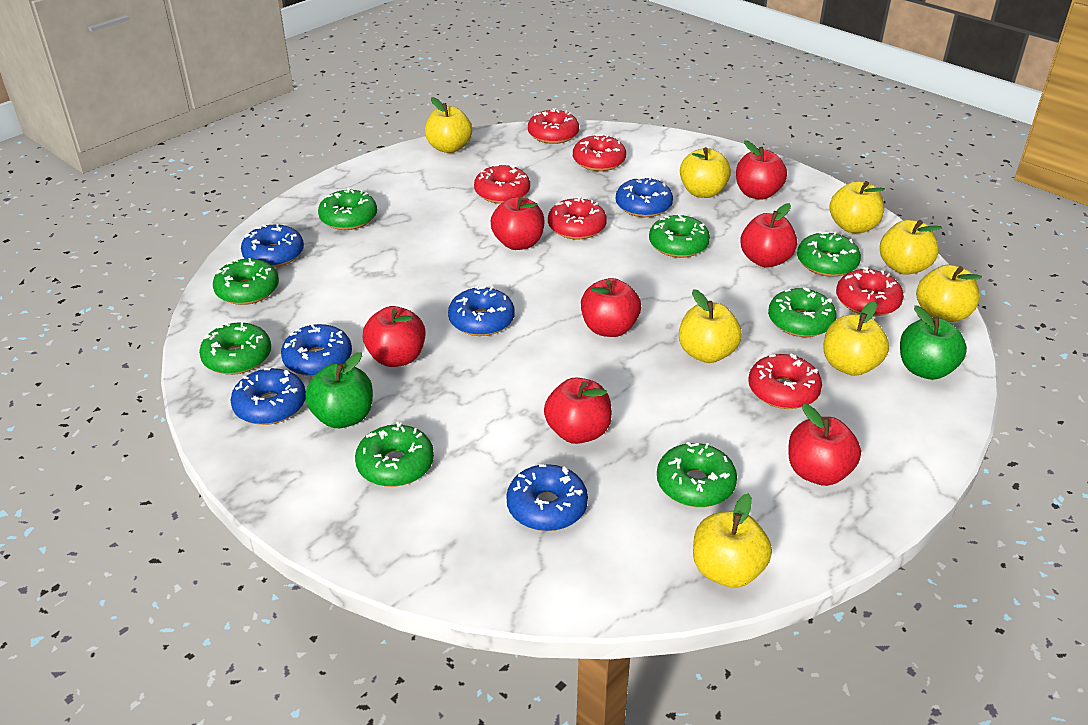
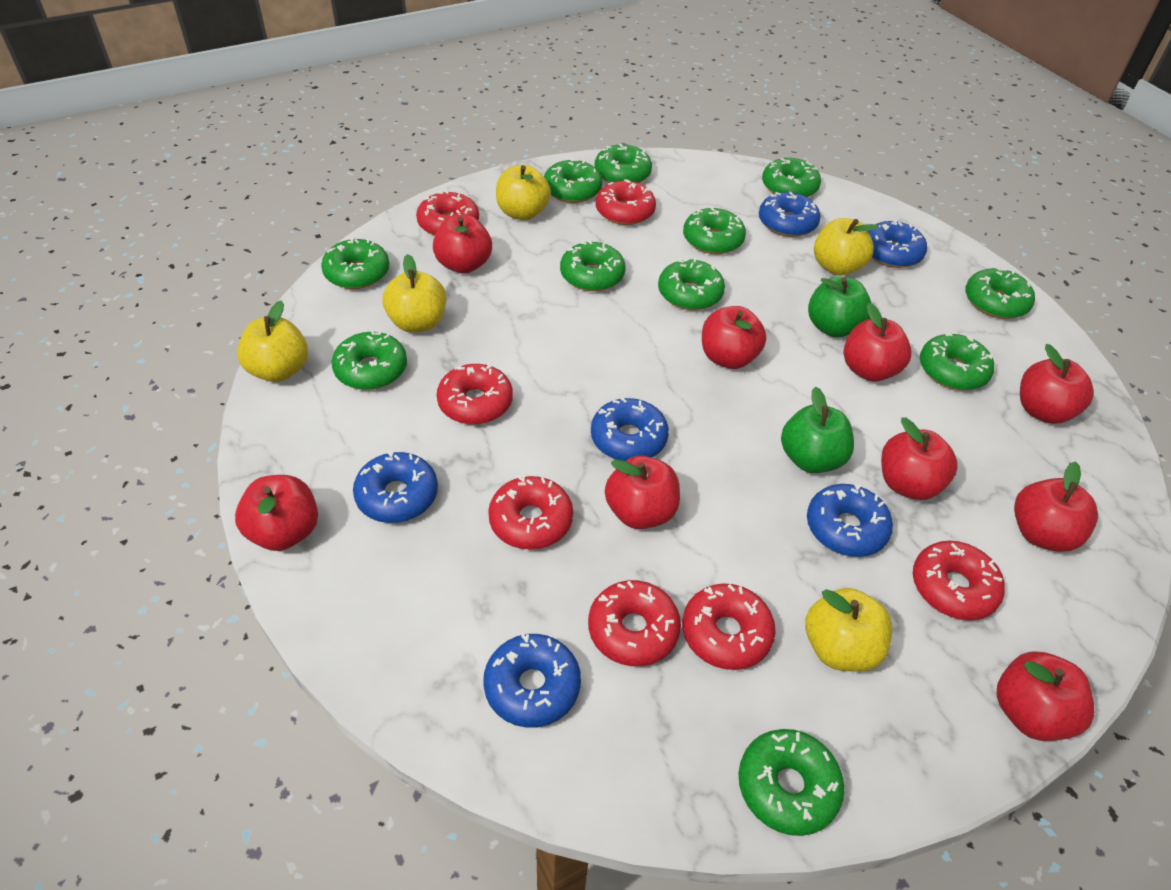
green donut: 8 -> 11
red apple: 7 -> 9
red donut: 6 -> 7
yellow apple: 8 -> 5

